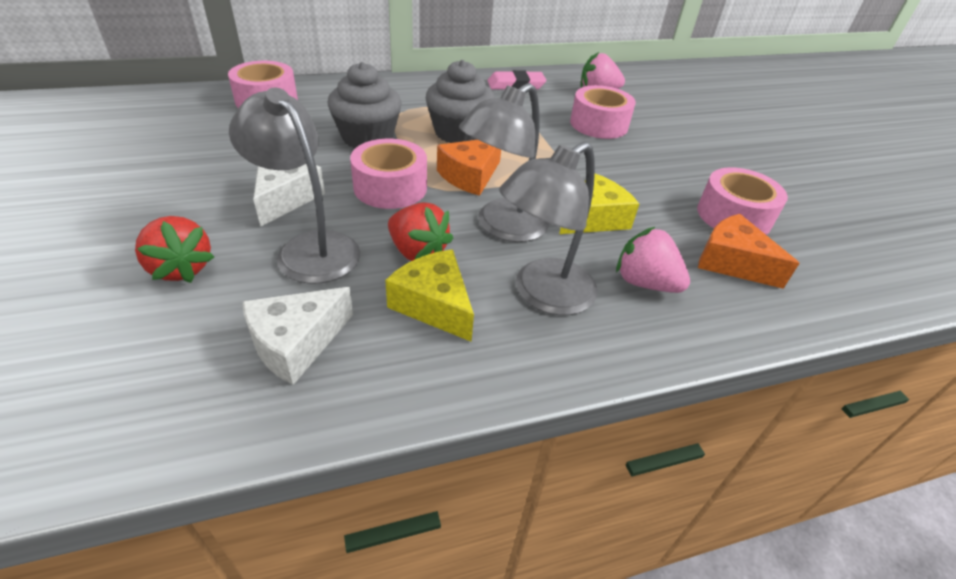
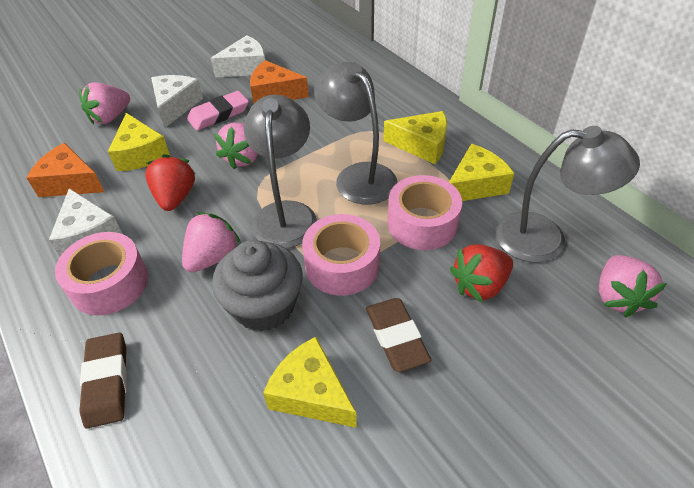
brown eraser: 0 -> 2
grey cupcake: 2 -> 1
pink strawberry: 2 -> 4
pink tape: 4 -> 3
white cheese: 2 -> 3
yellow cheese: 2 -> 4

